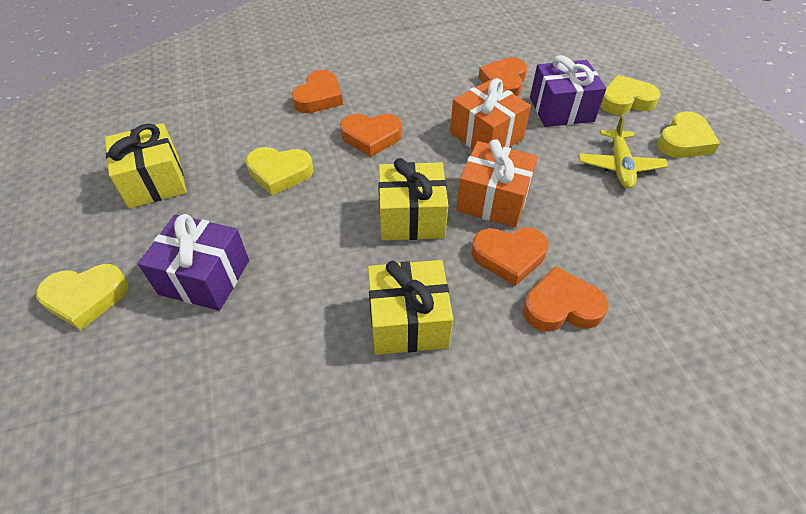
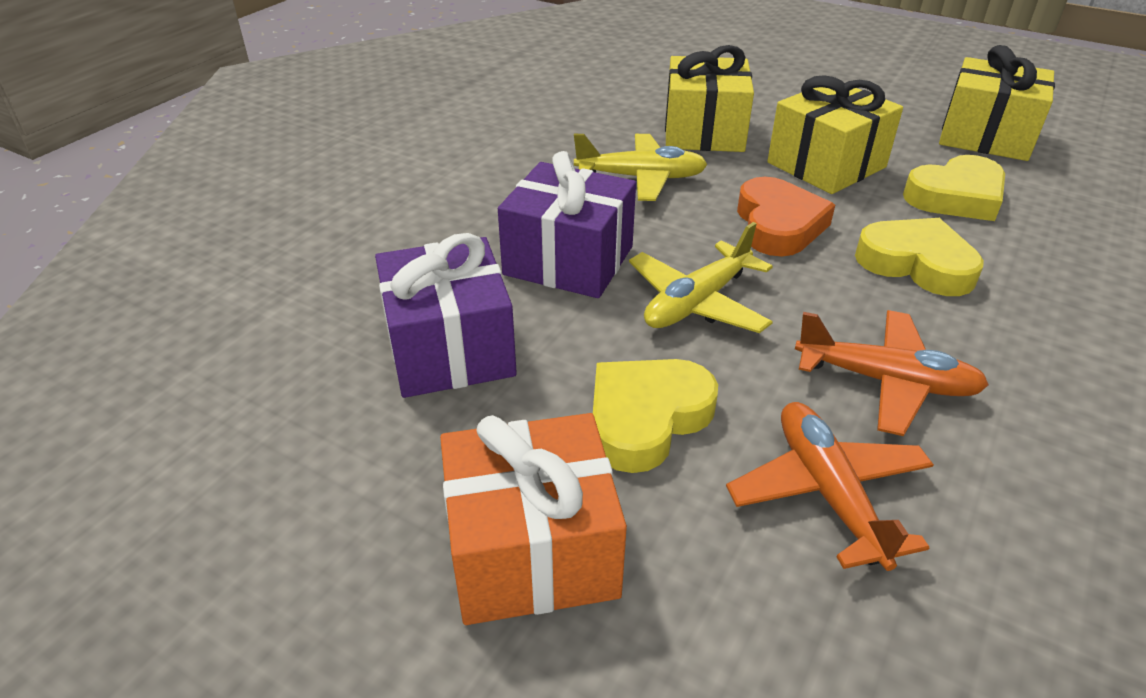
orange gift: 2 -> 1
orange heart: 5 -> 1
orange plane: 0 -> 2
yellow heart: 4 -> 3
yellow plane: 1 -> 2

